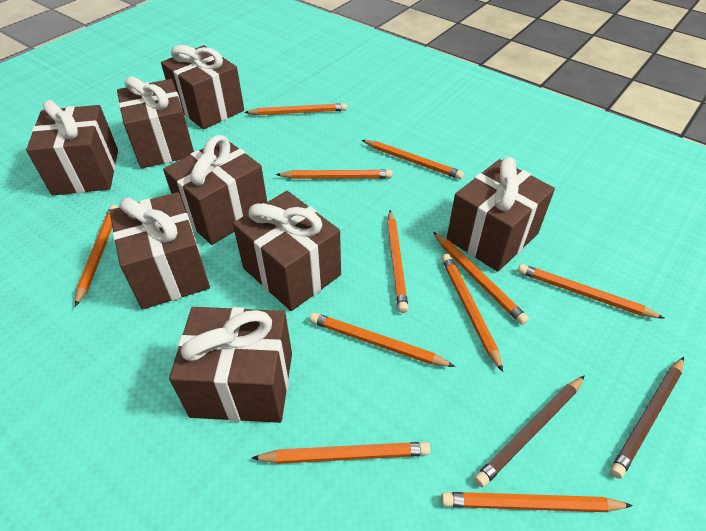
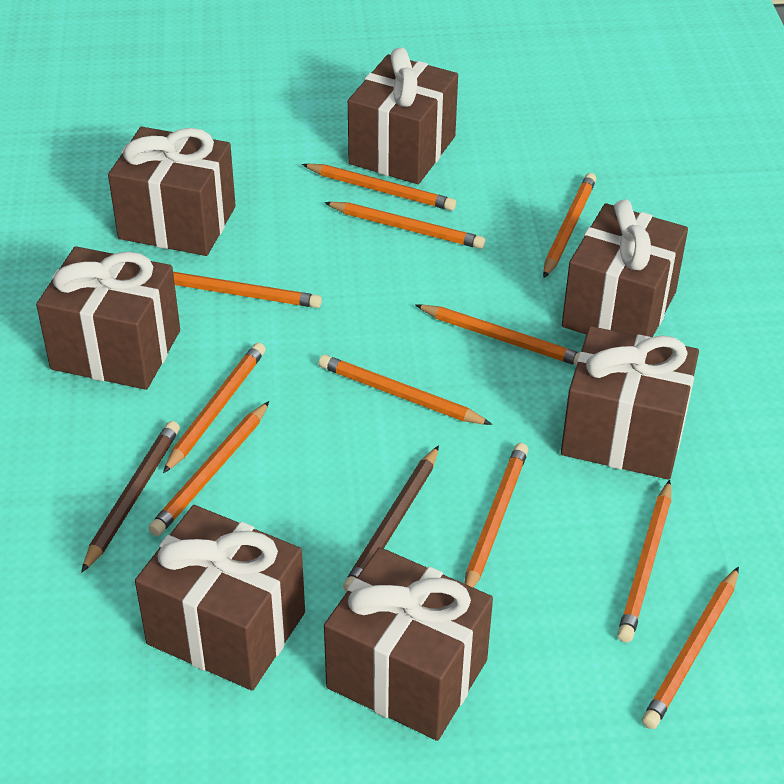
brown gift: 8 -> 7

